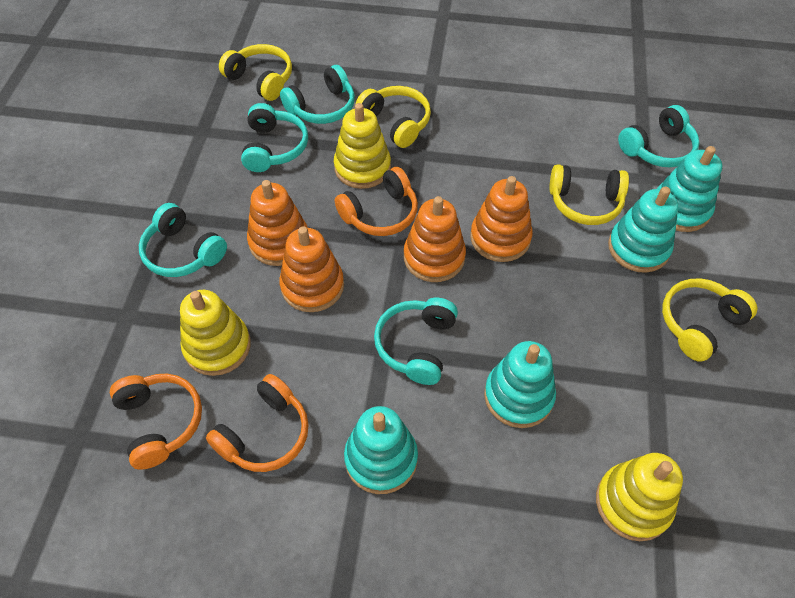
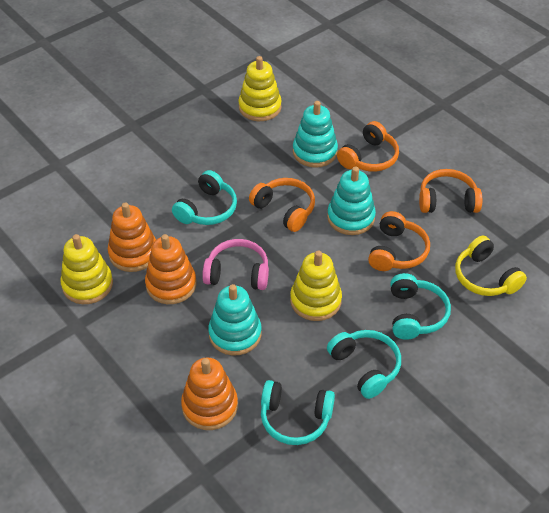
orange headphones: 3 -> 4
orange stacking toy: 4 -> 3
pink headphones: 0 -> 1
turquoise headphones: 5 -> 4
turquoise stacking toy: 4 -> 3
yellow headphones: 4 -> 1

